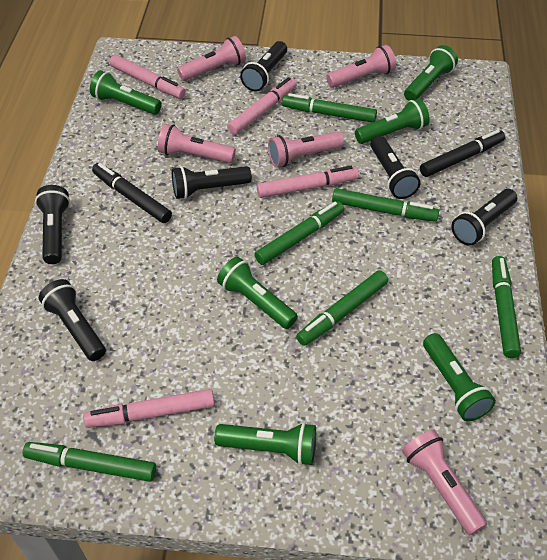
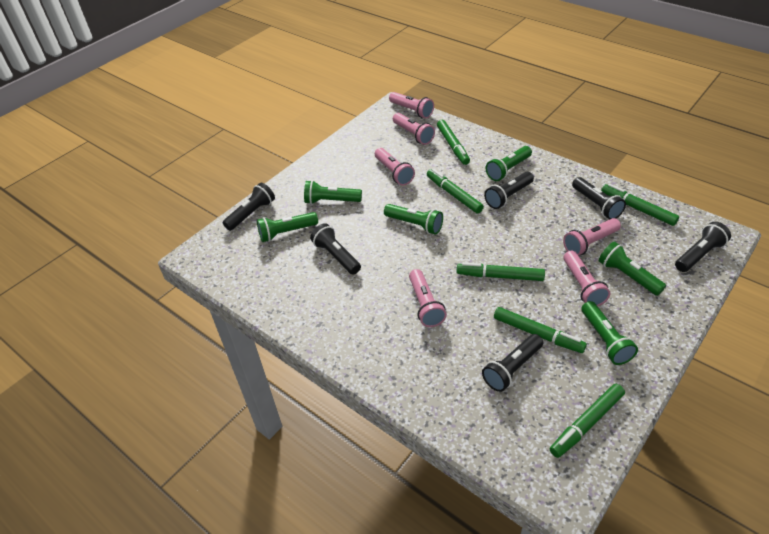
black marker: 2 -> 0
pink flashlight: 5 -> 6
pink marker: 4 -> 0

